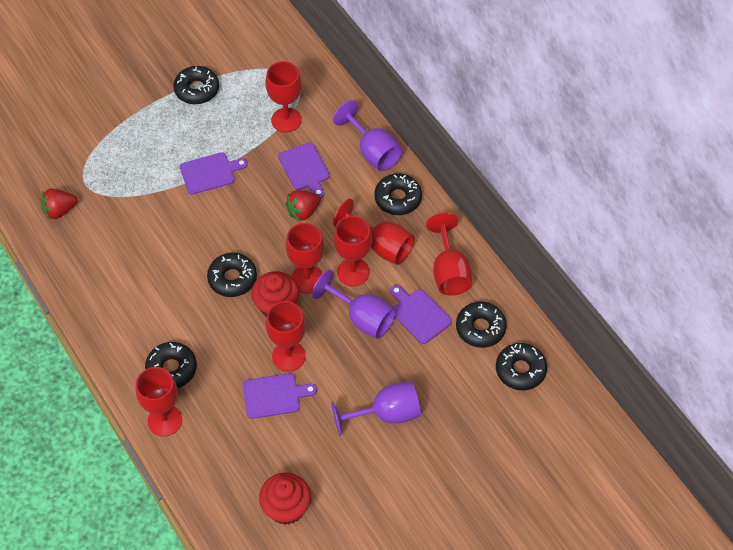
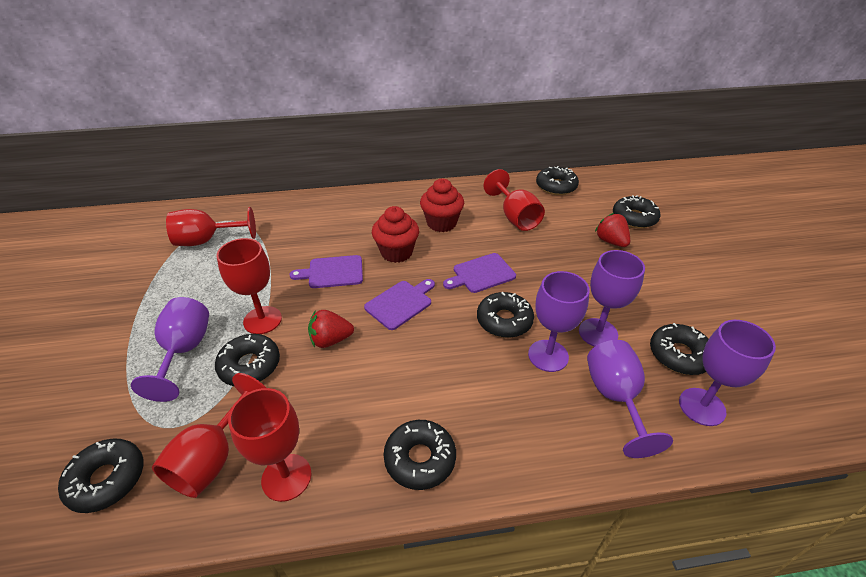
black donut: 6 -> 7
purple cutting board: 4 -> 3
purple goblet: 3 -> 5
red goblet: 7 -> 5

